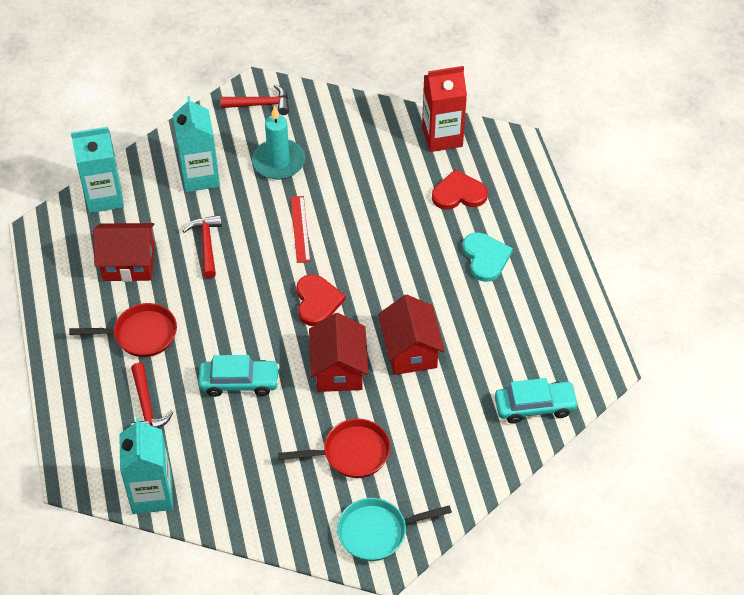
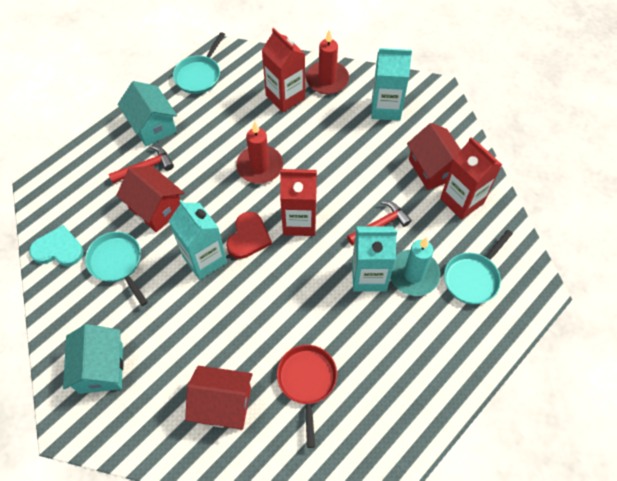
red candle: 0 -> 2
red carton: 1 -> 3
red hammer: 3 -> 2
red heart: 2 -> 1
red pan: 2 -> 1
red ruler: 1 -> 0
turquoise car: 2 -> 0
turquoise house: 0 -> 2
turquoise pan: 1 -> 3

